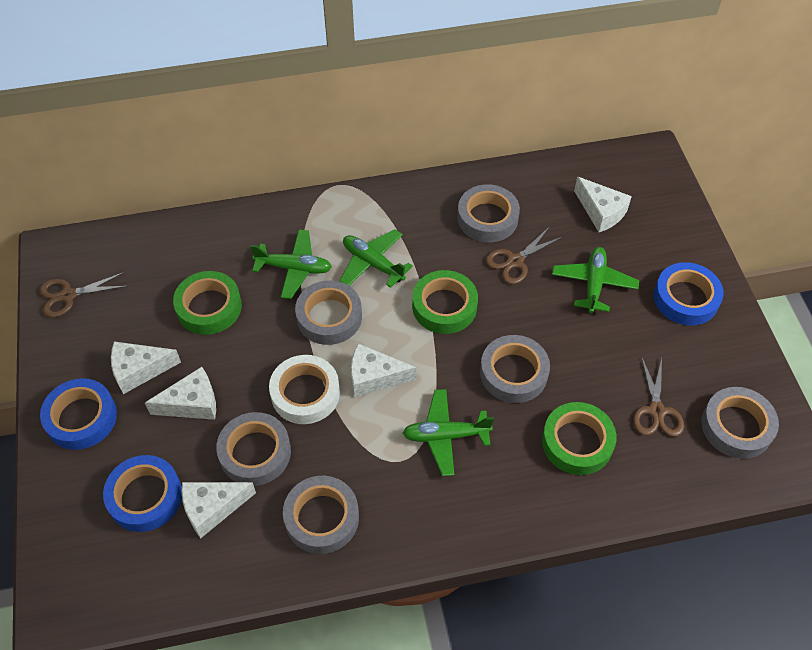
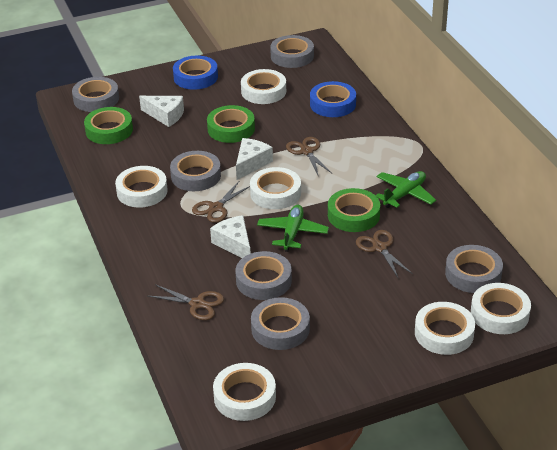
blue tape: 3 -> 2
brown scissors: 3 -> 4
green plane: 4 -> 2
white cheese: 5 -> 3
white tape: 1 -> 6

